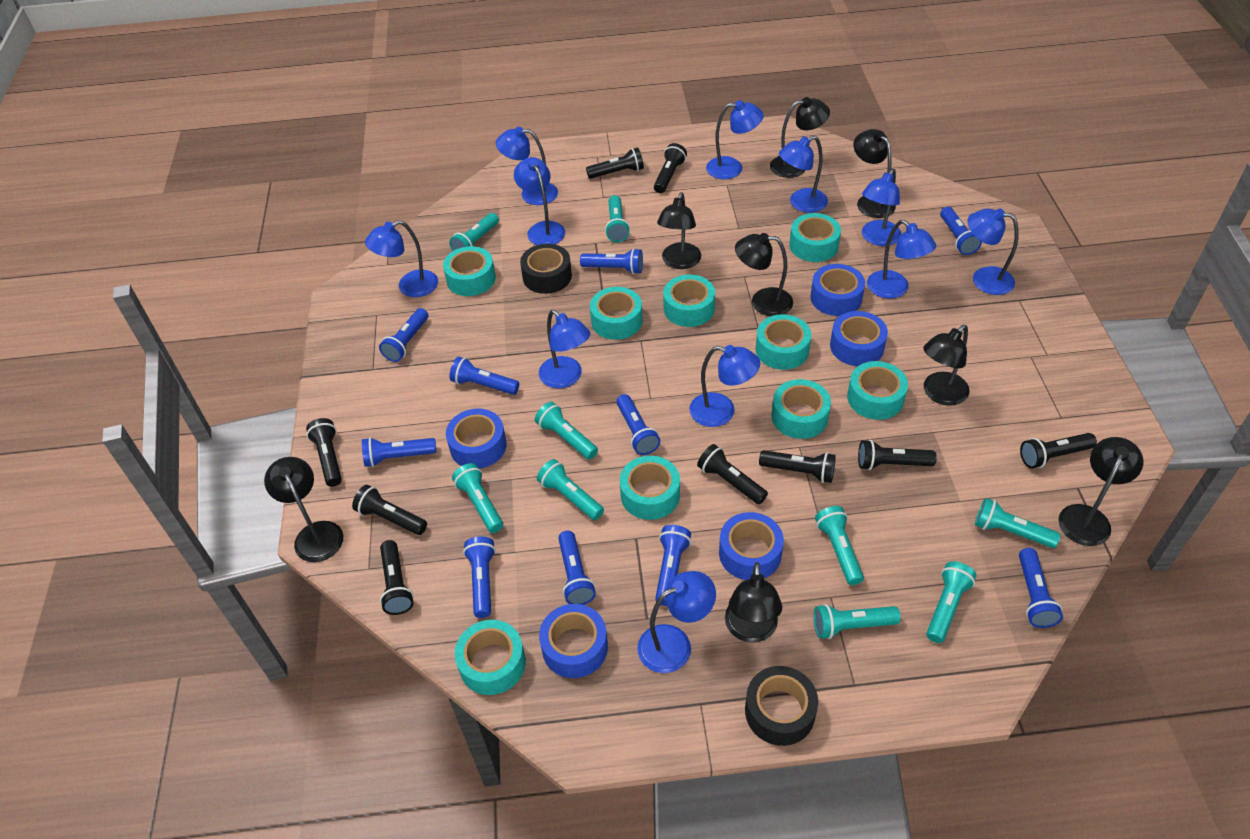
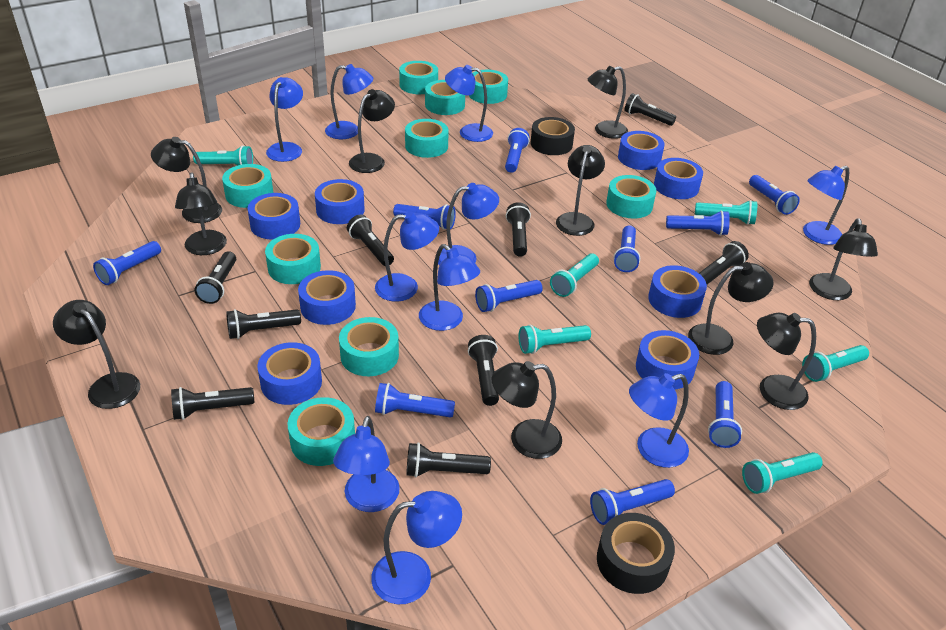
black lamp: 8 -> 10
blue lamp: 11 -> 10
blue tape: 5 -> 8
turquoise flashlight: 9 -> 6

